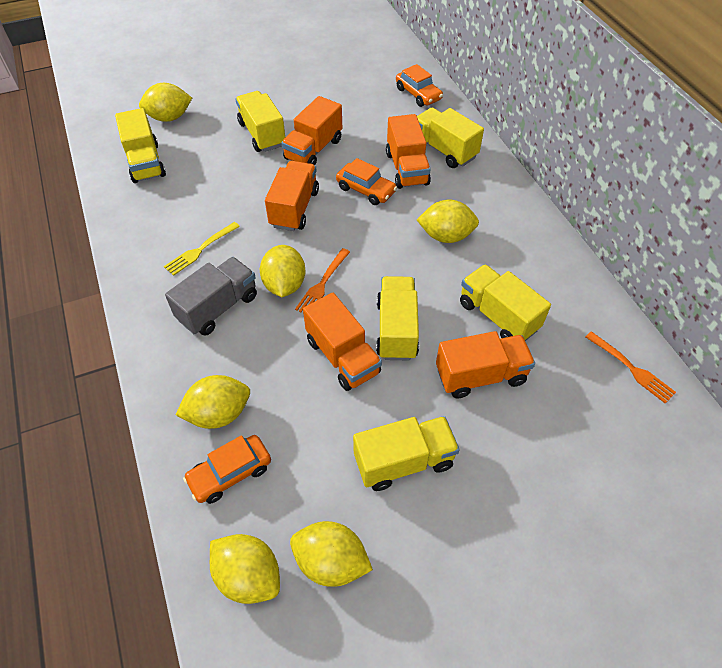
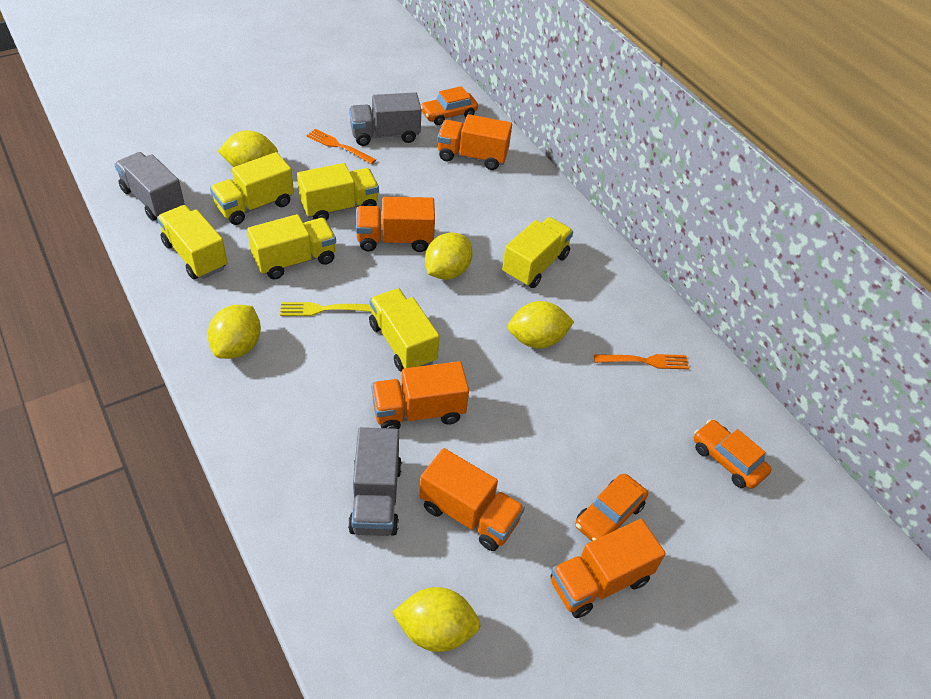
grey truck: 1 -> 3
yellow lemon: 6 -> 5

